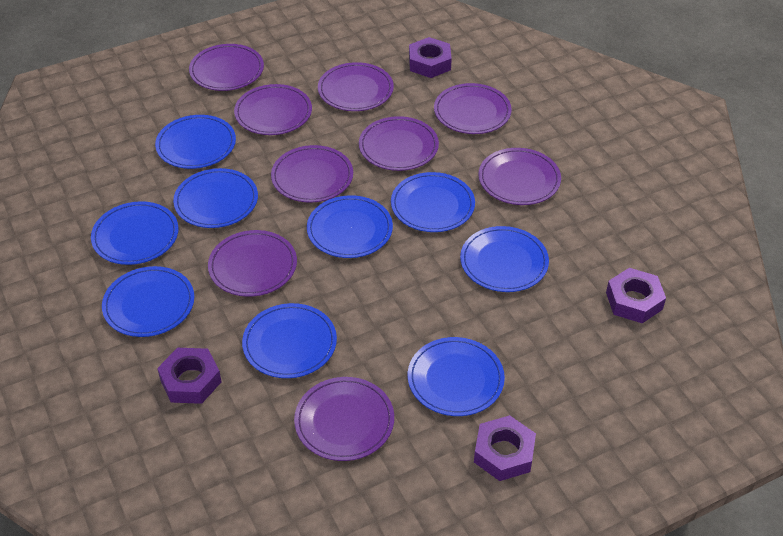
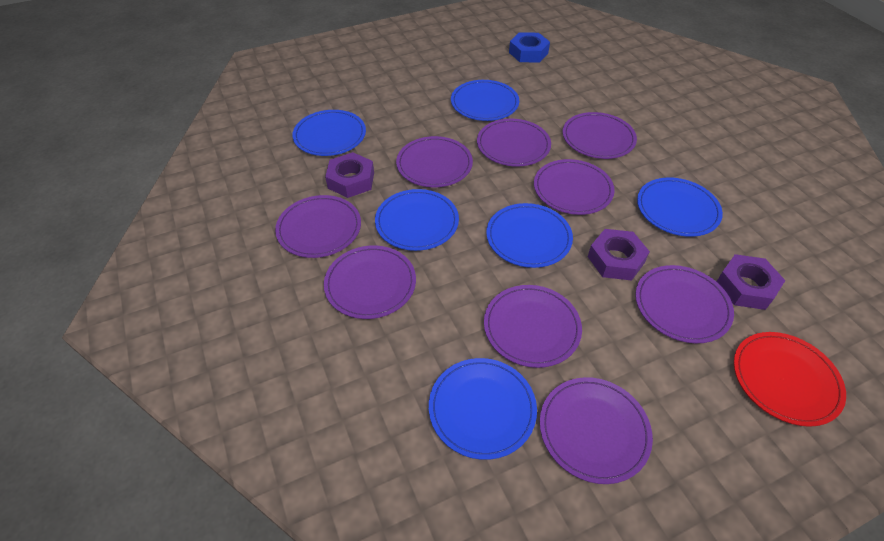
blue nut: 0 -> 1
blue plate: 9 -> 6
purple nut: 4 -> 3
red plate: 0 -> 1

